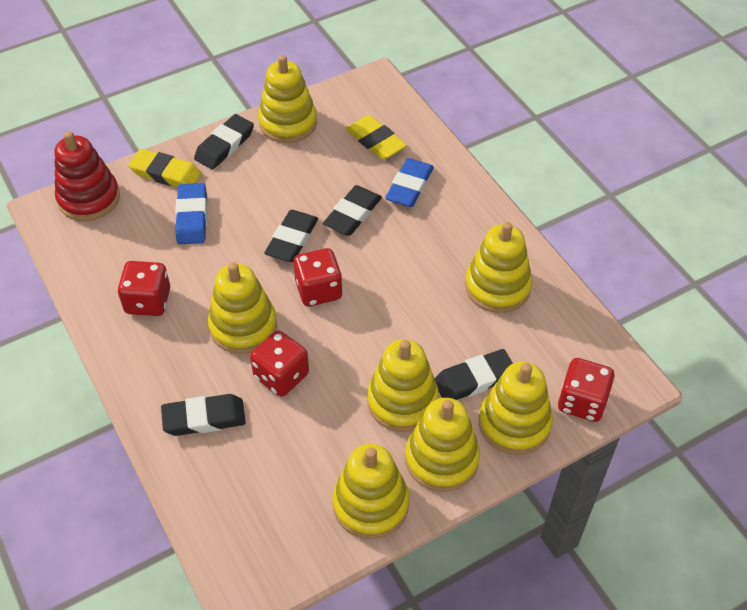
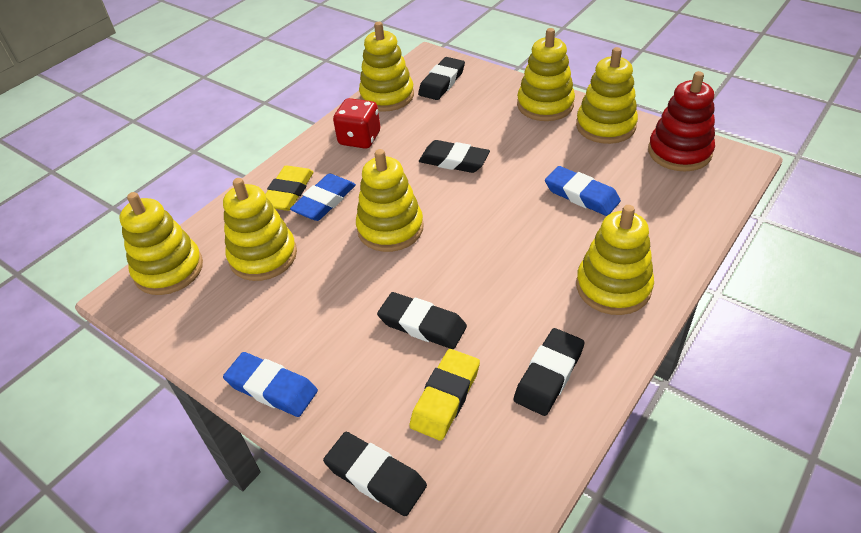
blue eraser: 2 -> 3
red dice: 4 -> 1

